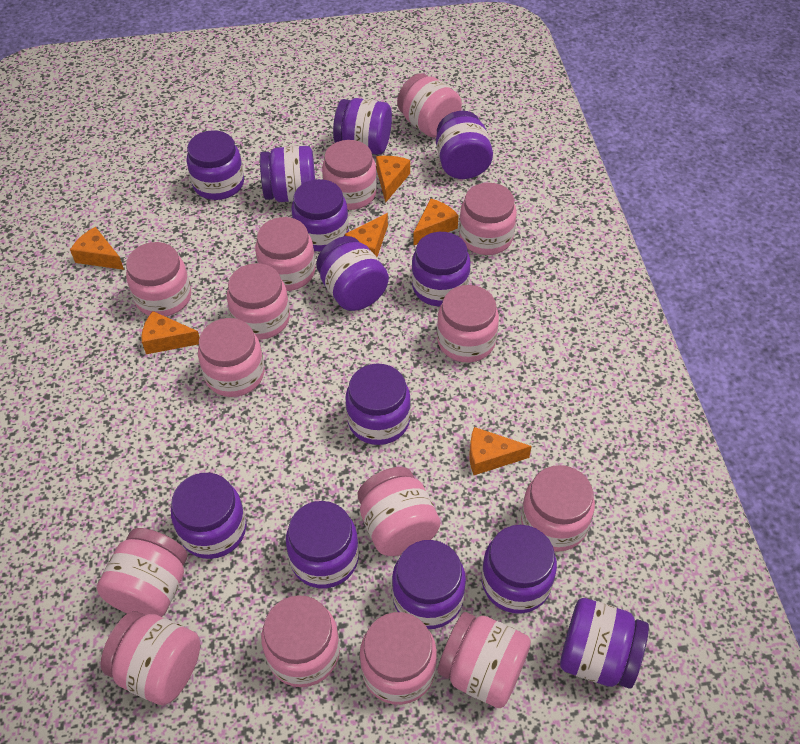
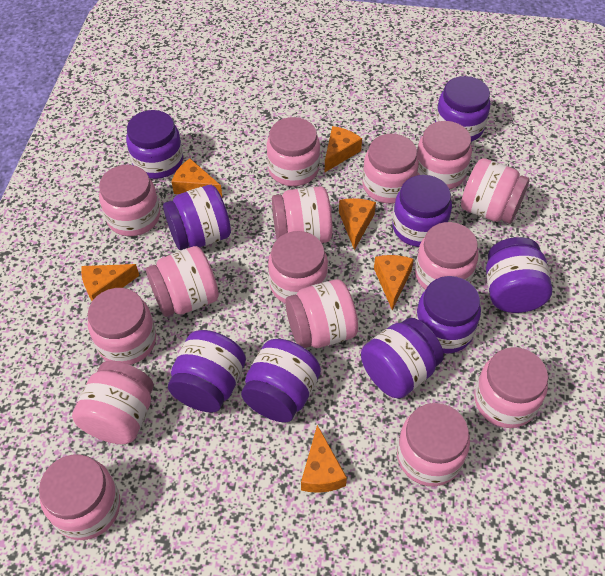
purple jar: 13 -> 9

